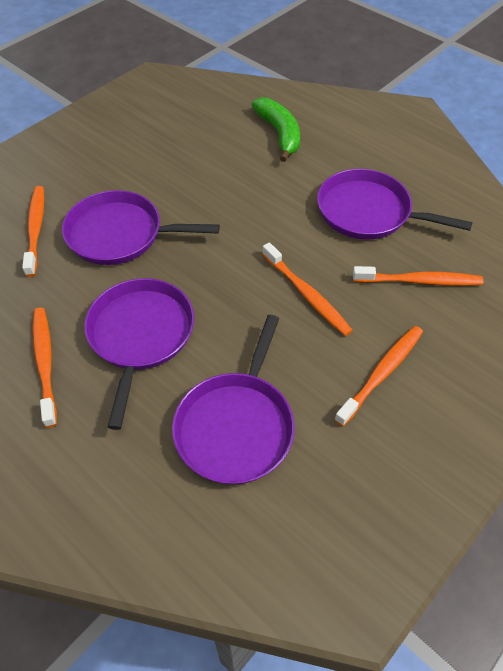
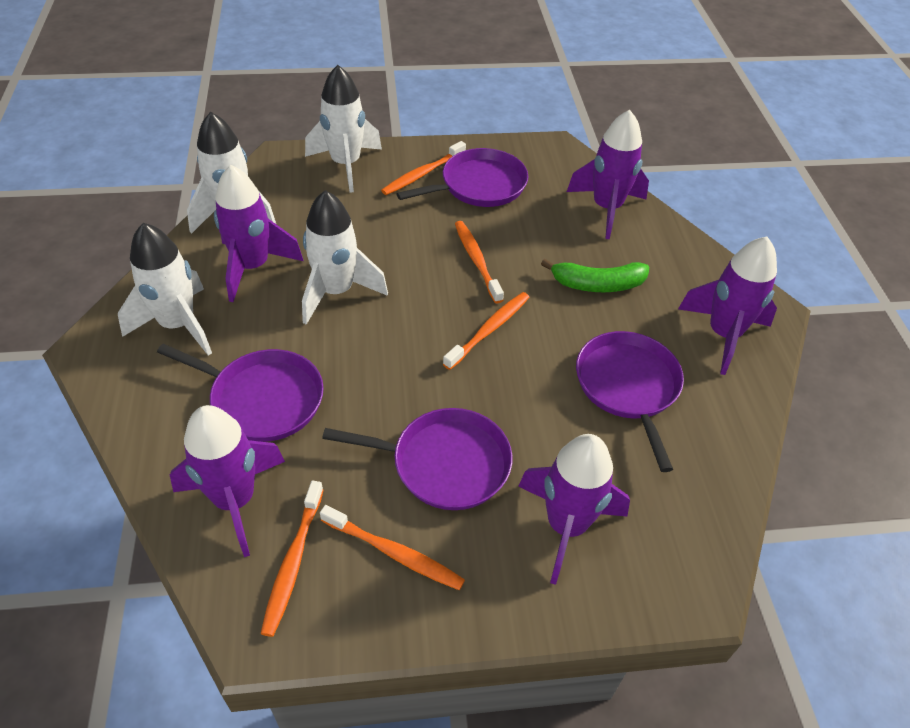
purple rocket: 0 -> 5
white rocket: 0 -> 4

